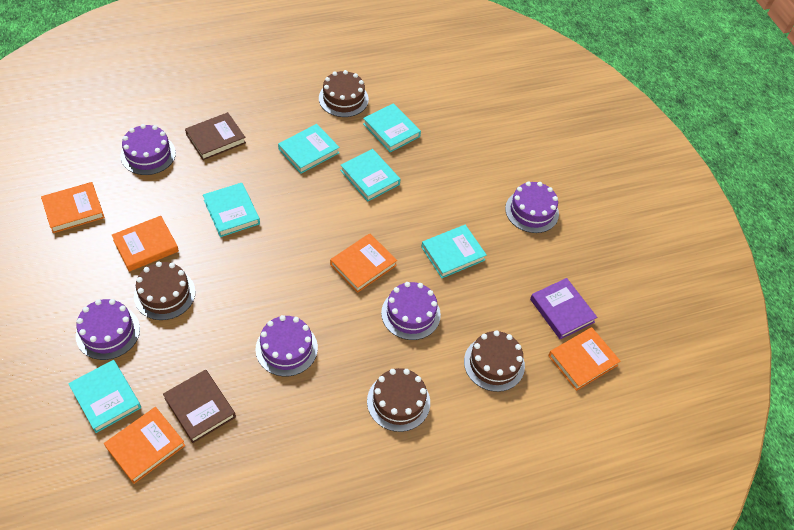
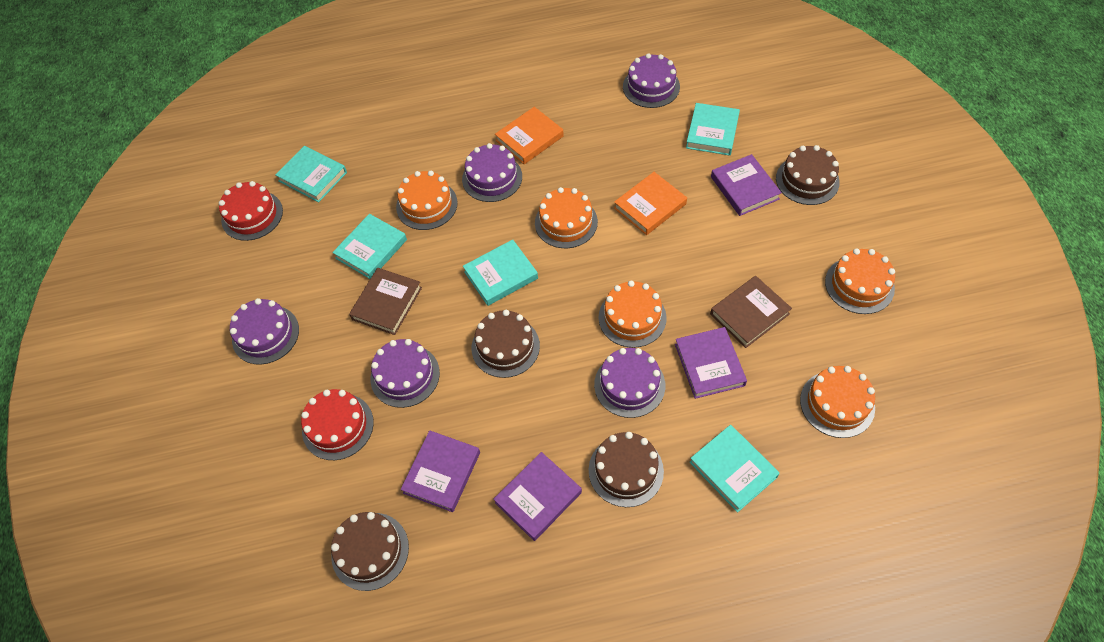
orange book: 5 -> 2
orange cake: 0 -> 5
purple book: 1 -> 4
red cake: 0 -> 2
turquoise book: 6 -> 5

